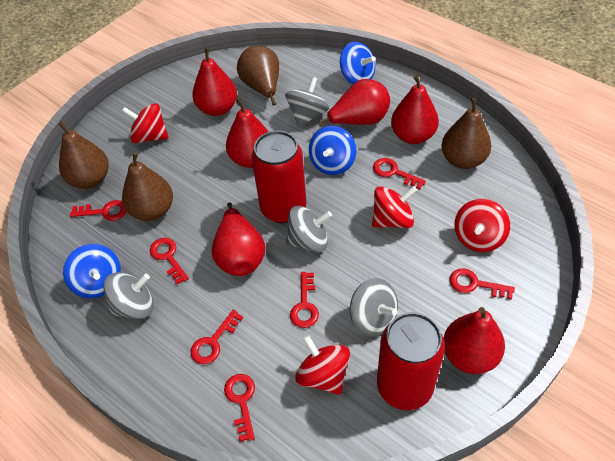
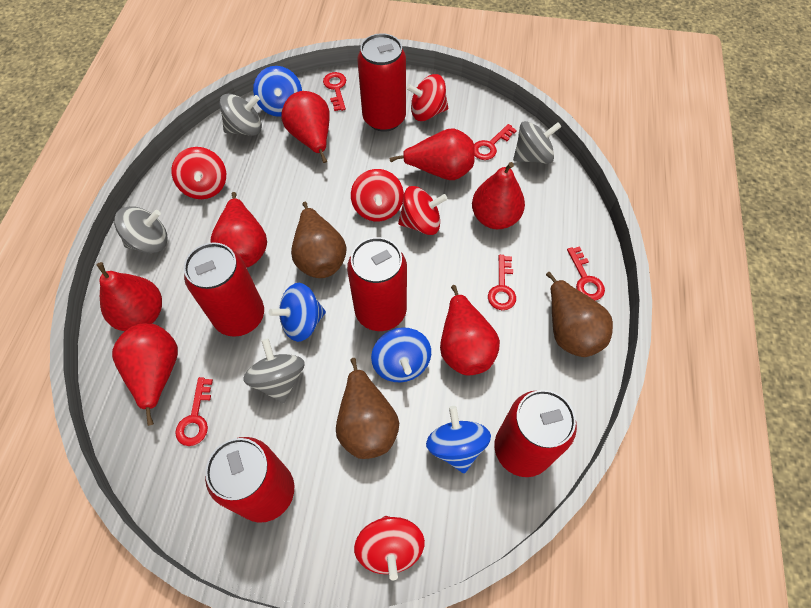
blue spinning top: 3 -> 4
brown pear: 4 -> 3
red can: 2 -> 5
red key: 7 -> 5
red pear: 6 -> 7
red spinning top: 4 -> 5

